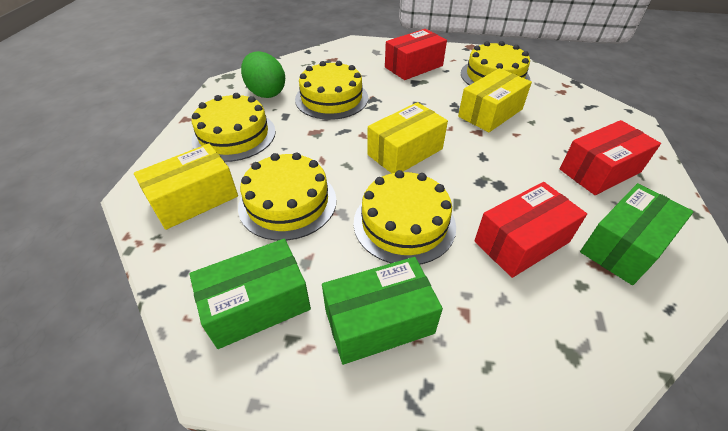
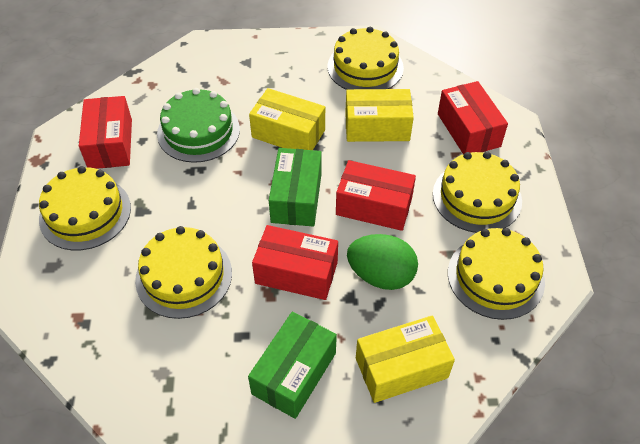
green box: 3 -> 2
green cake: 0 -> 1
red box: 3 -> 4

